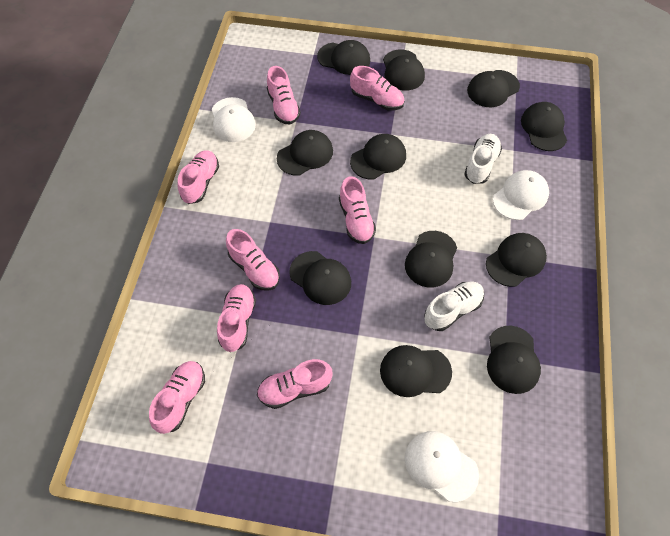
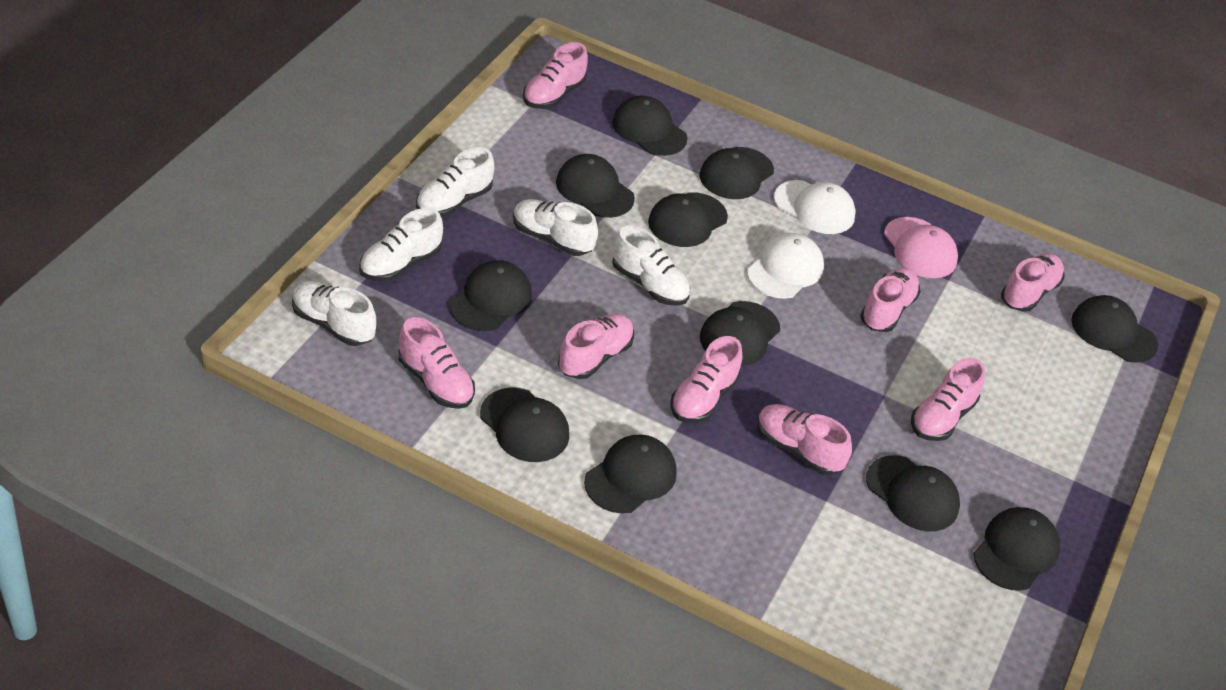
pink cap: 0 -> 1
white cap: 3 -> 2
white shoe: 2 -> 5

